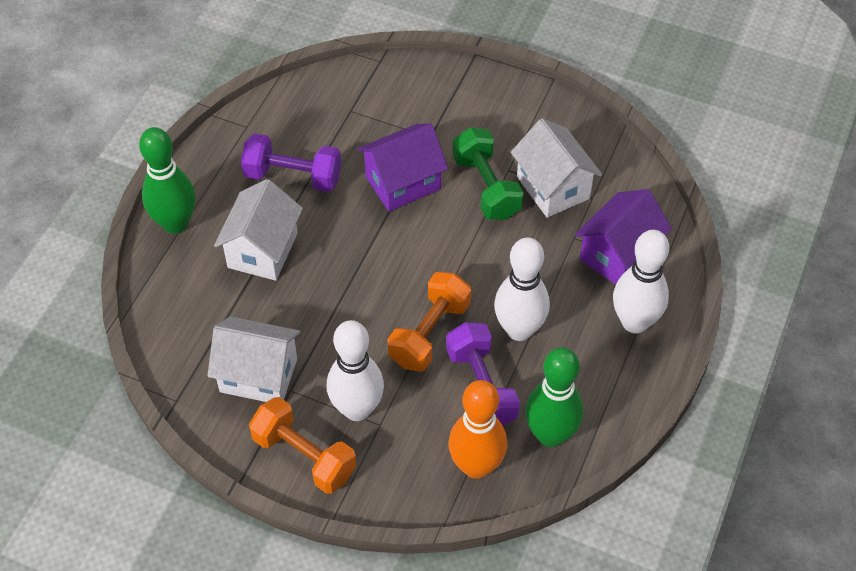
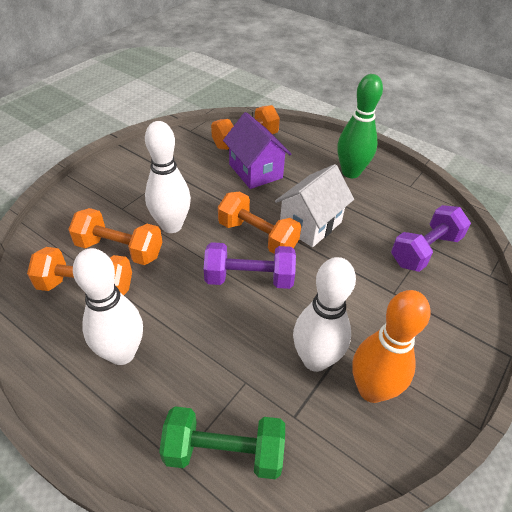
green bowling pin: 2 -> 1
orange dumbbell: 2 -> 4
purple house: 2 -> 1
white house: 3 -> 1

